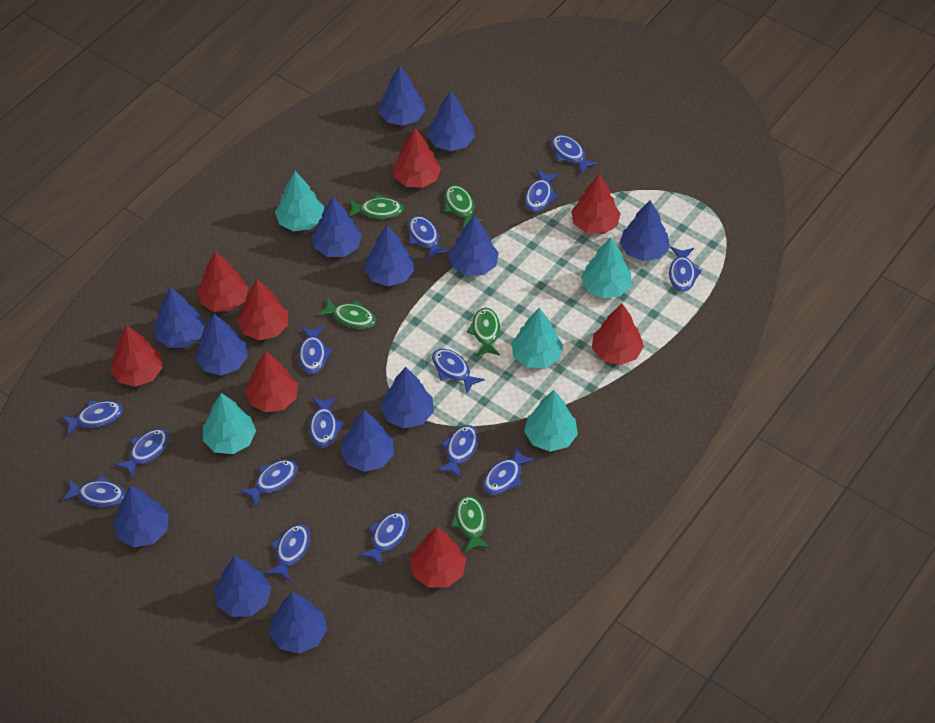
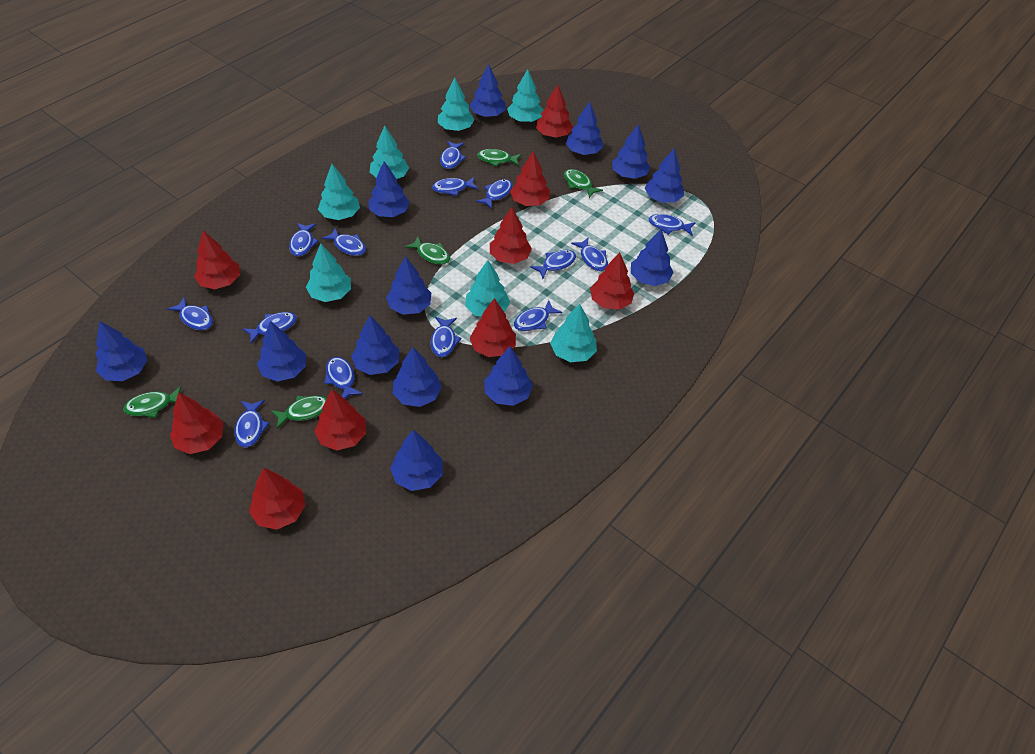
blue fish: 15 -> 14
red tree: 8 -> 9
turquoise tree: 5 -> 7

